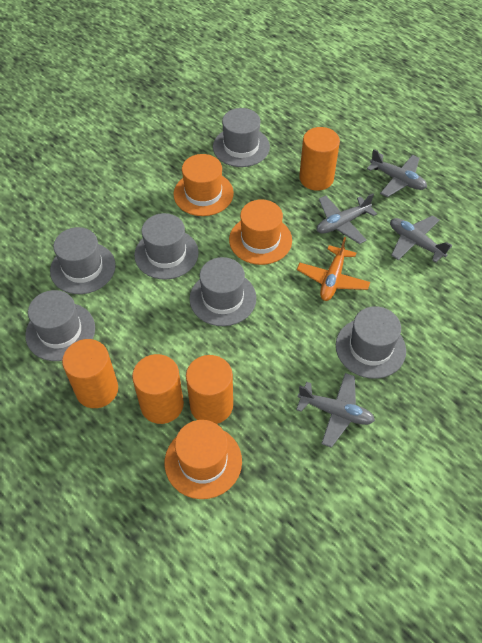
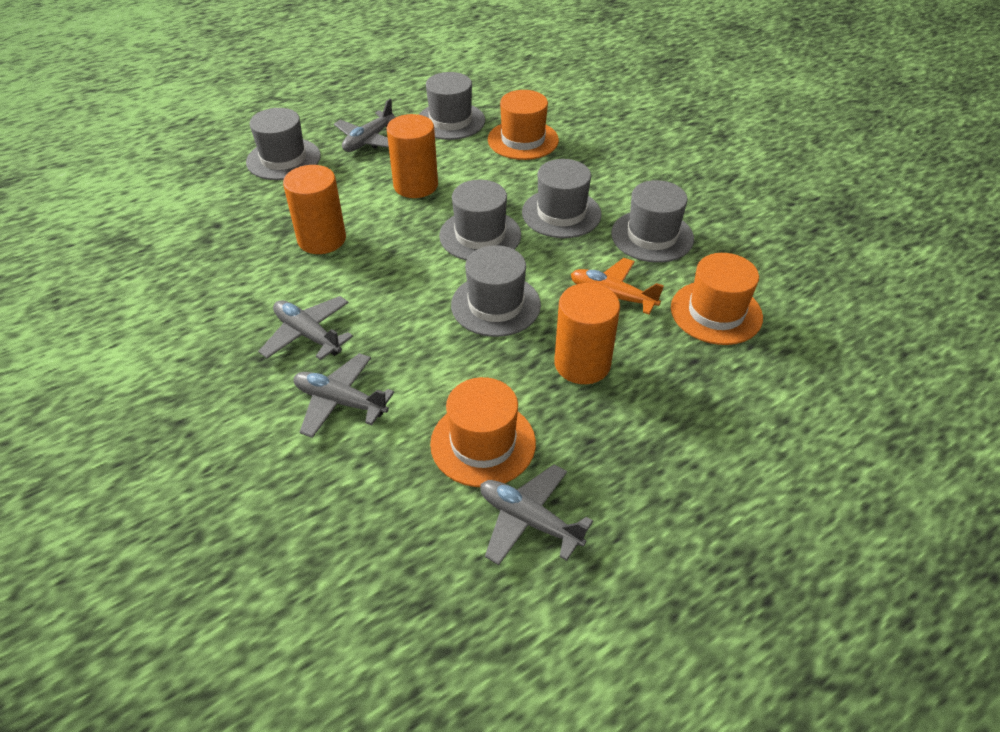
orange cylinder: 4 -> 3

